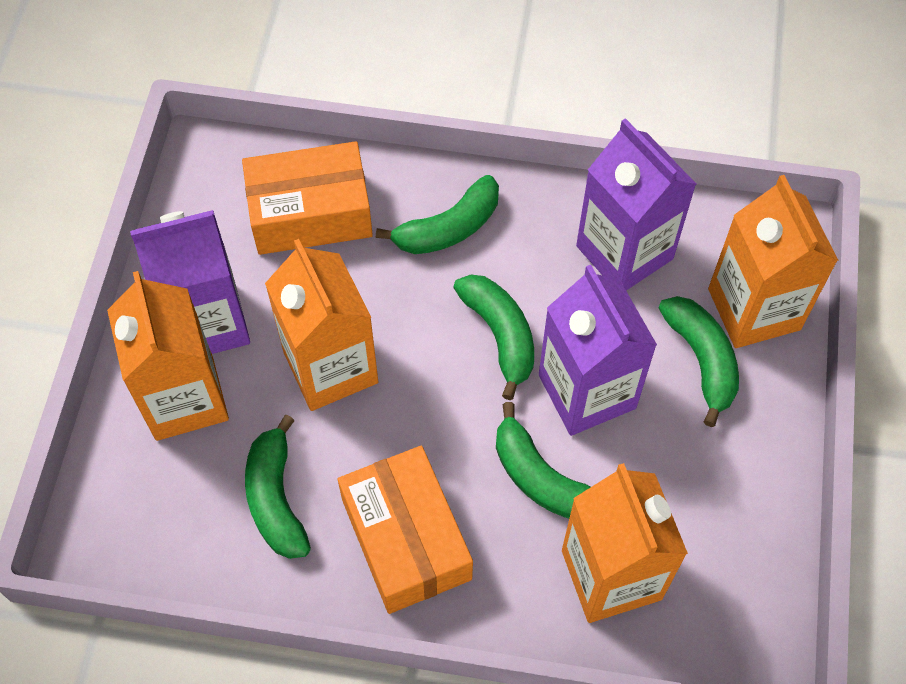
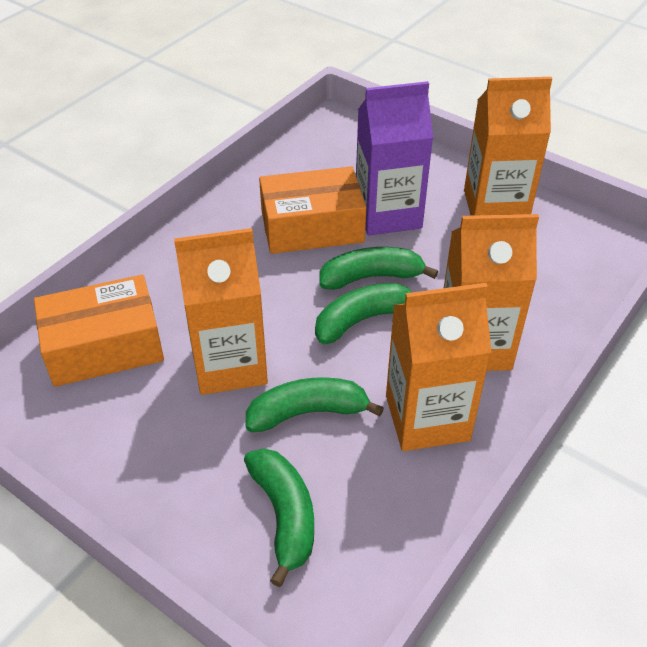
green banana: 5 -> 4
purple carton: 3 -> 1

